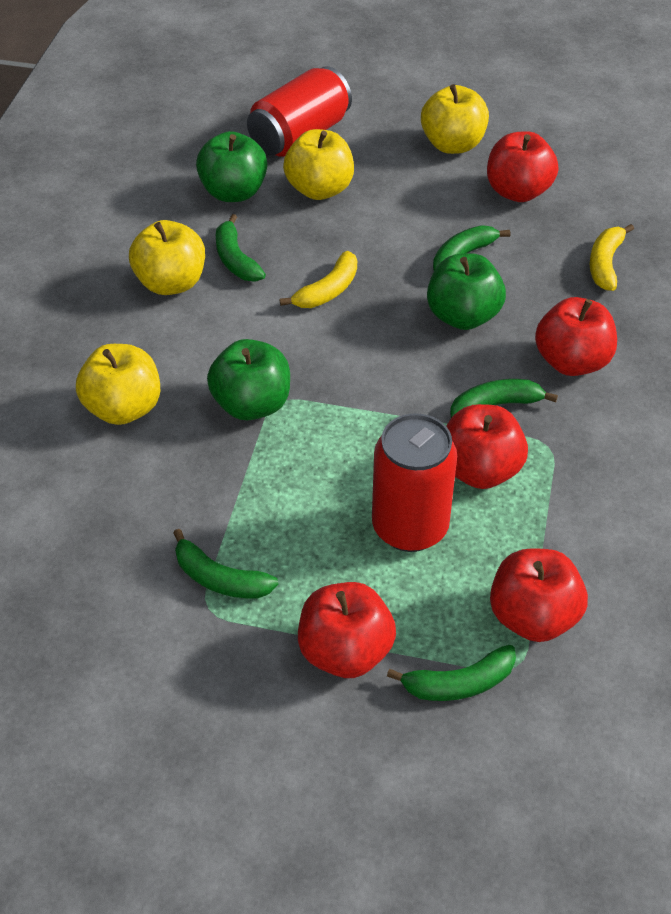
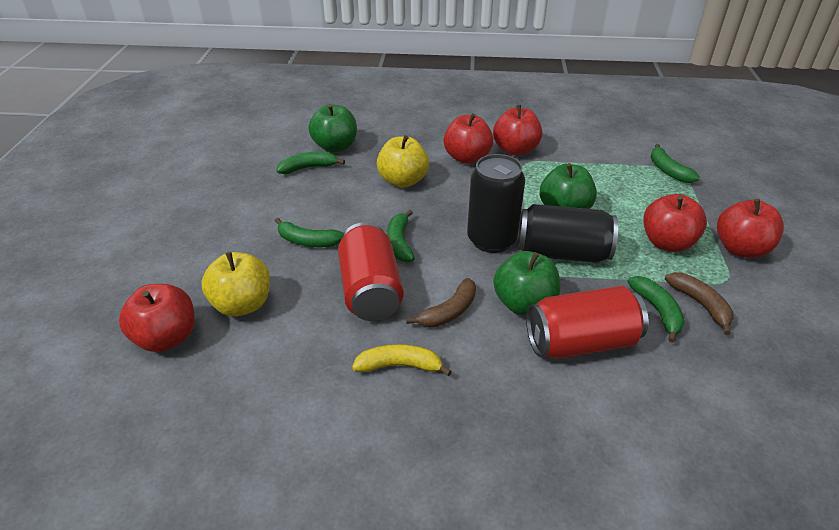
black can: 0 -> 2
brown banana: 0 -> 2
yellow apple: 4 -> 2
yellow banana: 2 -> 1

